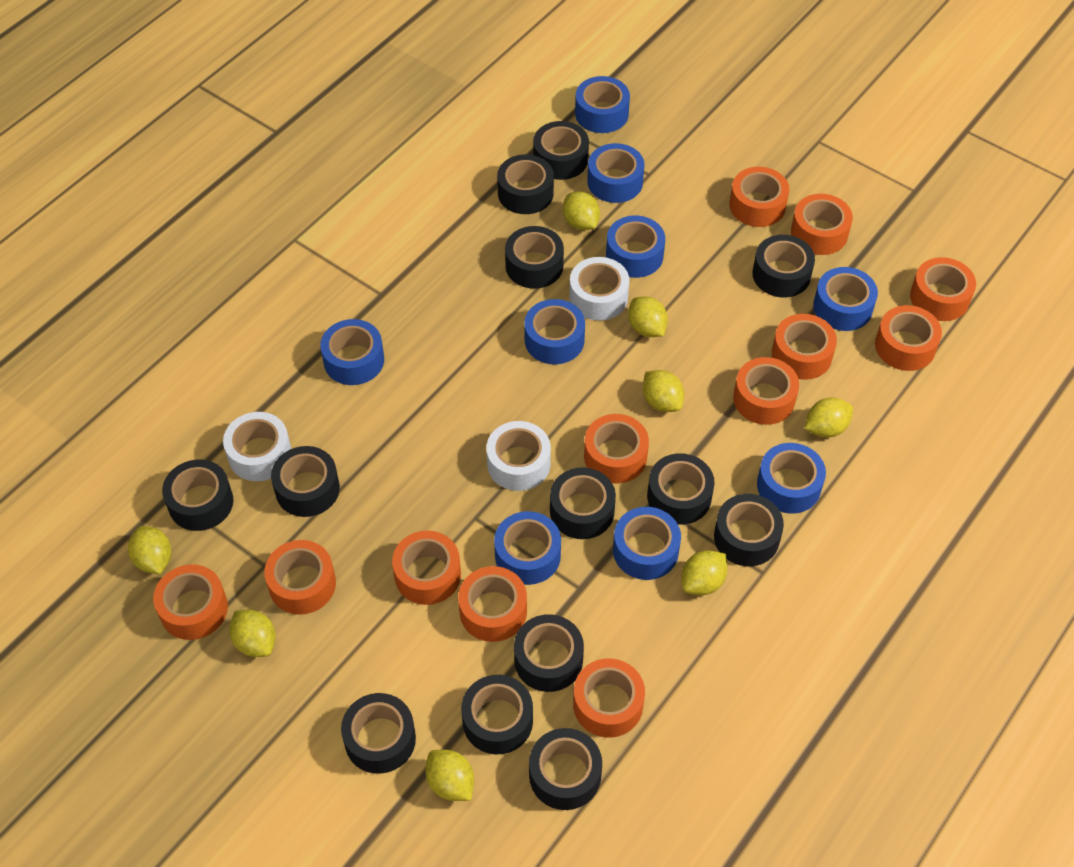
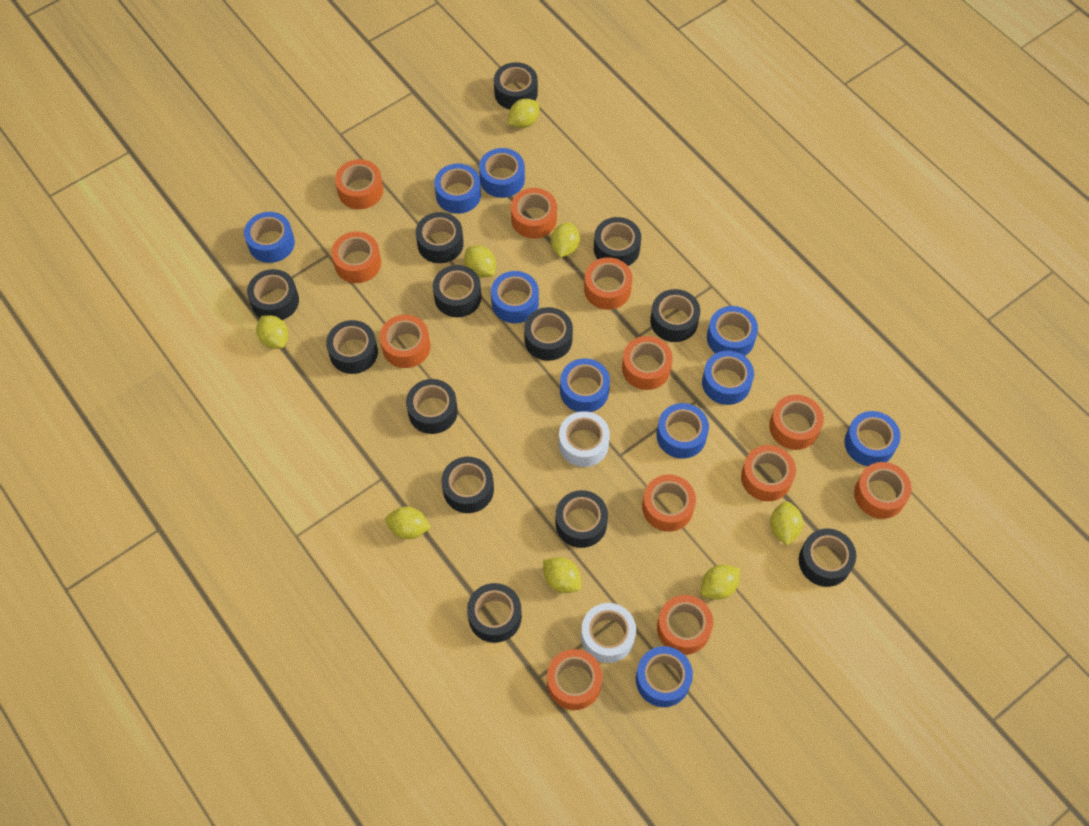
blue tape: 9 -> 10
white tape: 3 -> 2

